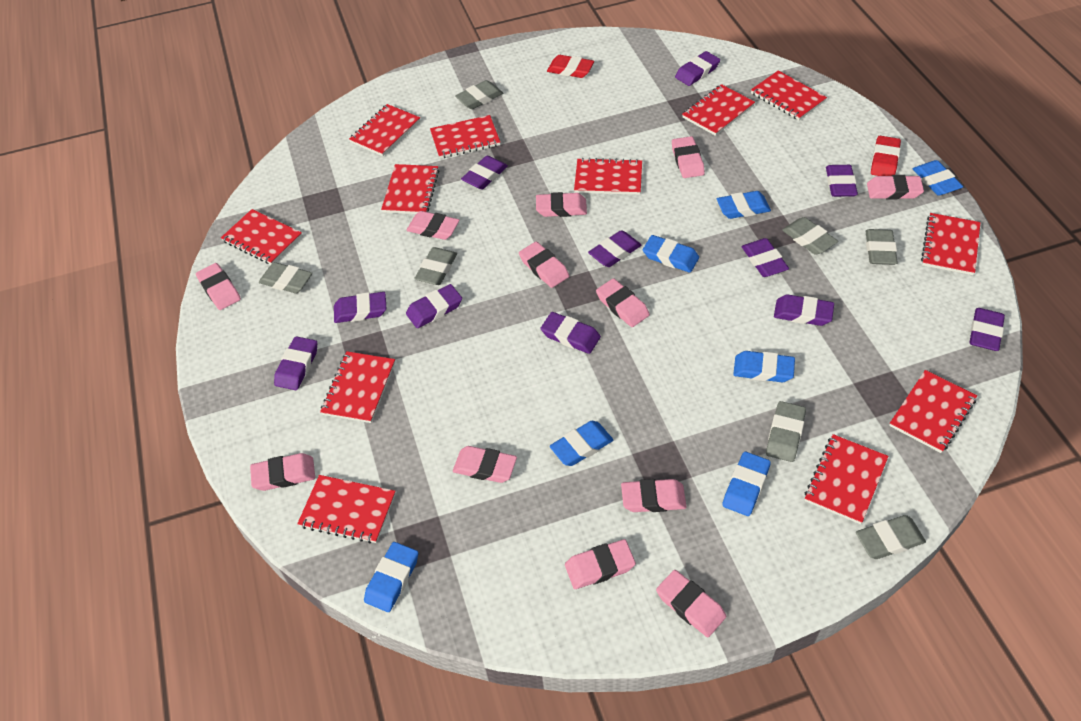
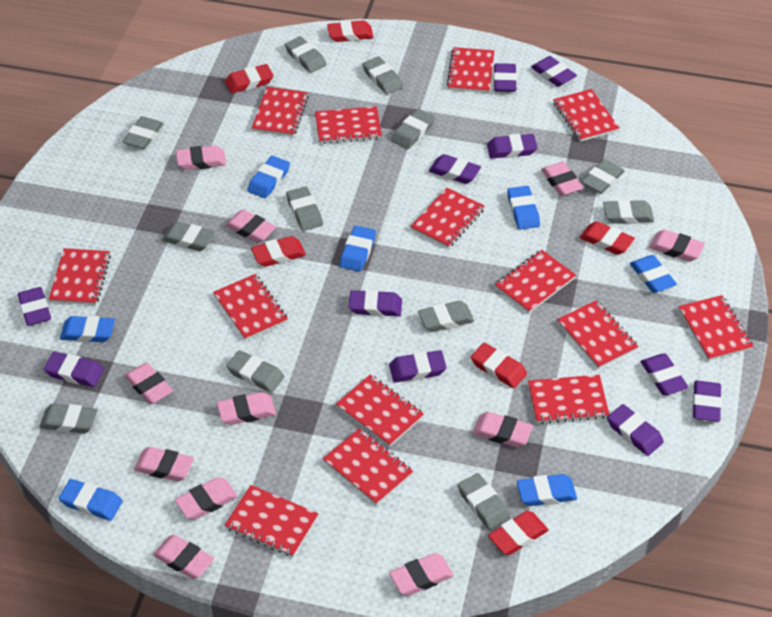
grey eraser: 7 -> 12
pink eraser: 12 -> 11
red eraser: 2 -> 6
red notebook: 12 -> 14

